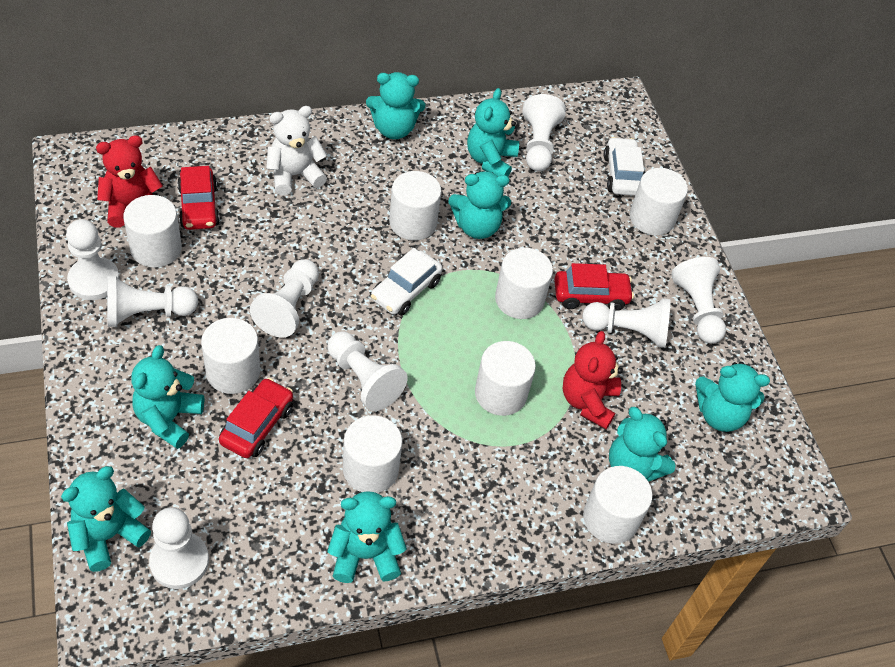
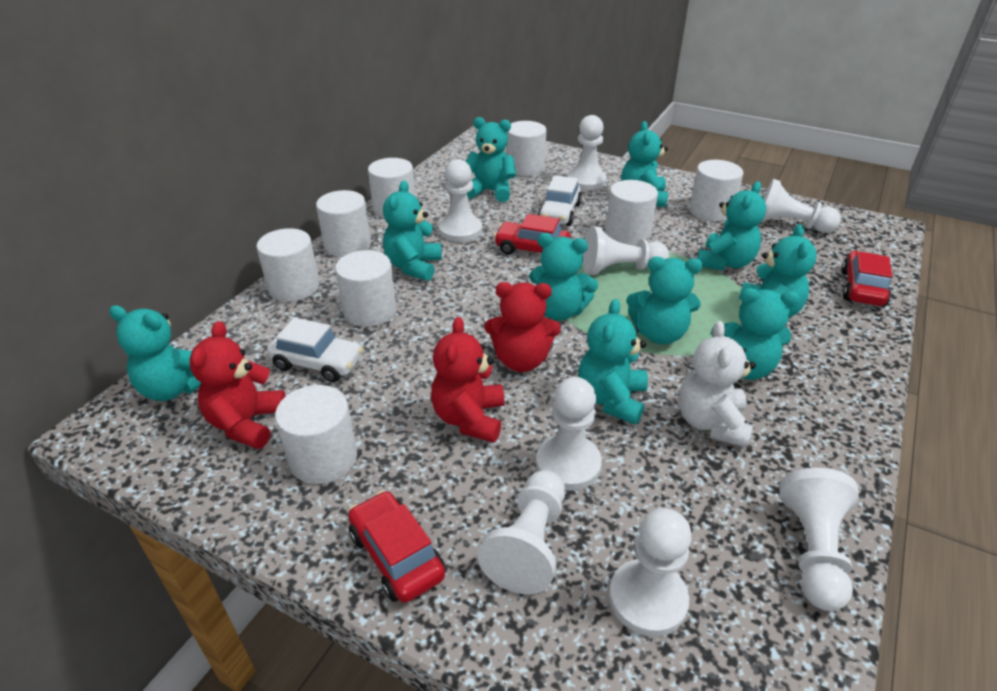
red teddy bear: 2 -> 3
turquoise teddy bear: 8 -> 10

